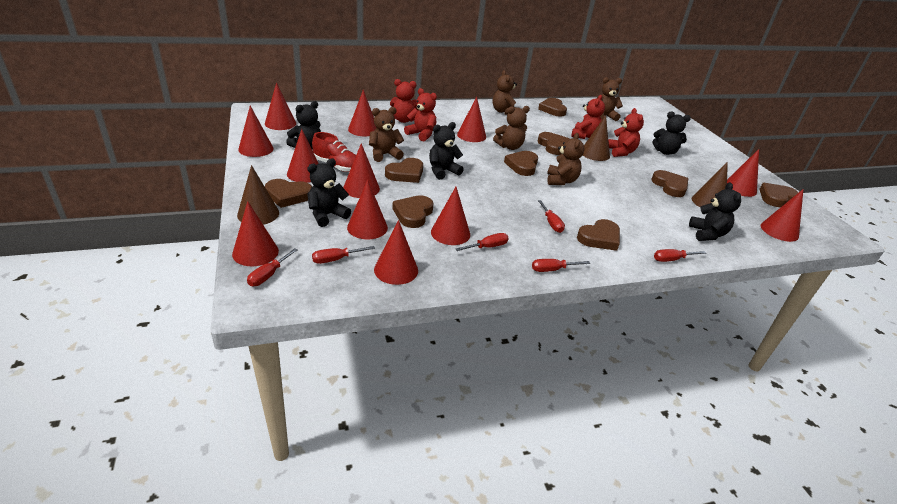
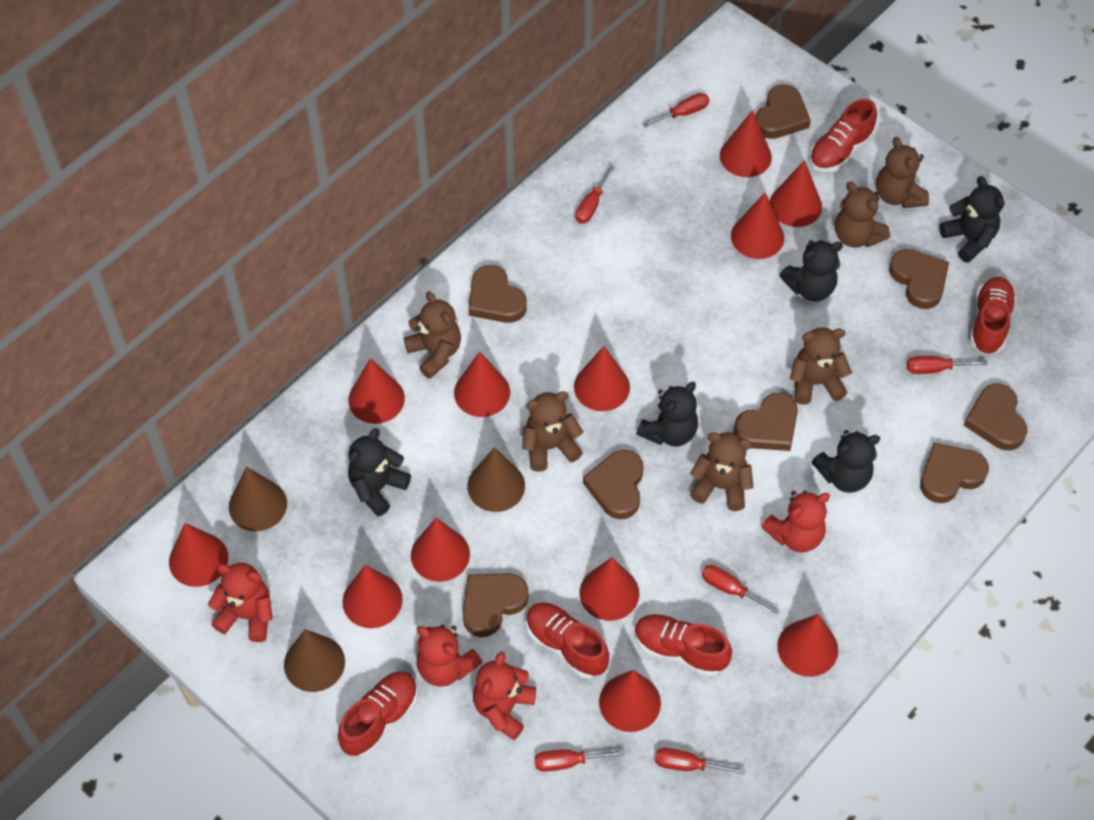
brown heart: 9 -> 8
brown teddy bear: 5 -> 6
red shoe: 1 -> 5

